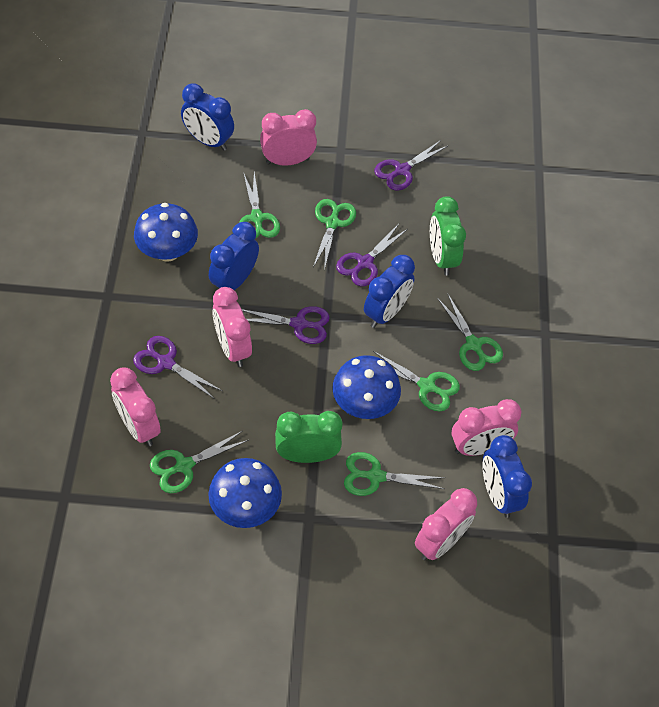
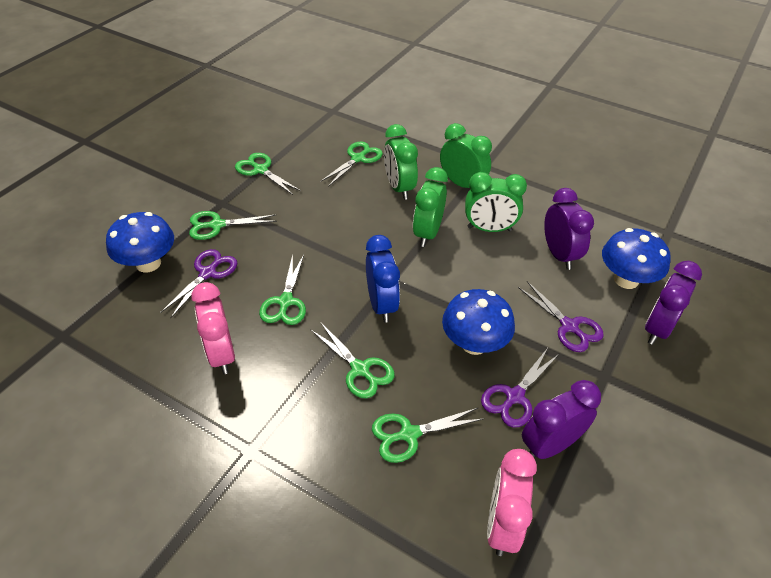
blue clock: 4 -> 1
green clock: 2 -> 4
pink clock: 5 -> 2
purple clock: 0 -> 3
purple scissors: 4 -> 3

